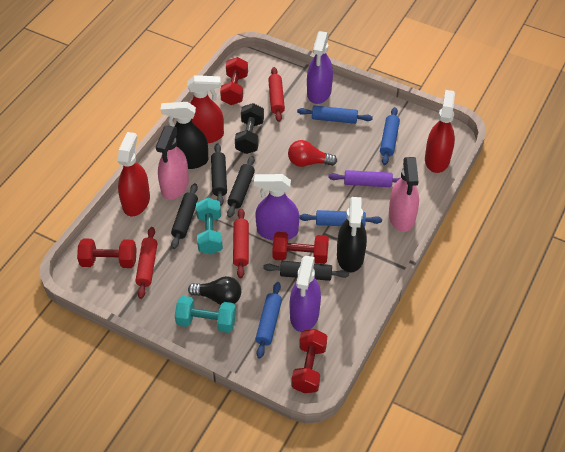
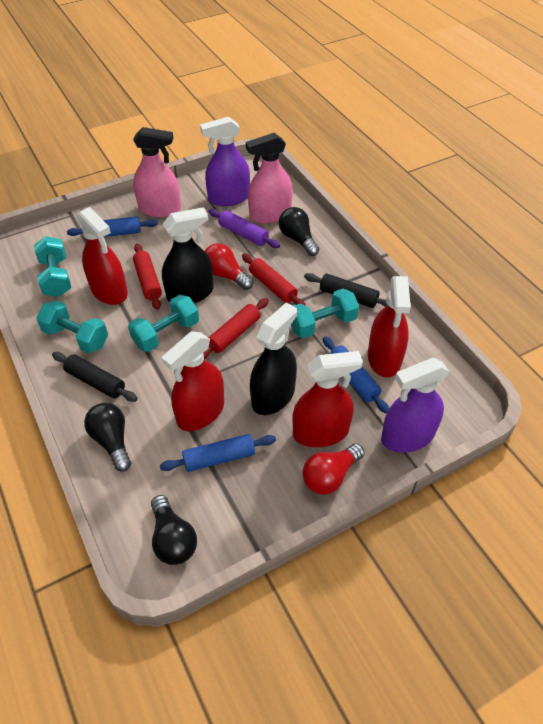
black dumbbell: 1 -> 0
black light bulb: 1 -> 3
black rolling pin: 4 -> 2
blue rolling pin: 4 -> 3
purple spray bottle: 3 -> 2
red dumbbell: 4 -> 0
red light bulb: 1 -> 2
red spray bottle: 3 -> 4
turquoise dumbbell: 2 -> 4

